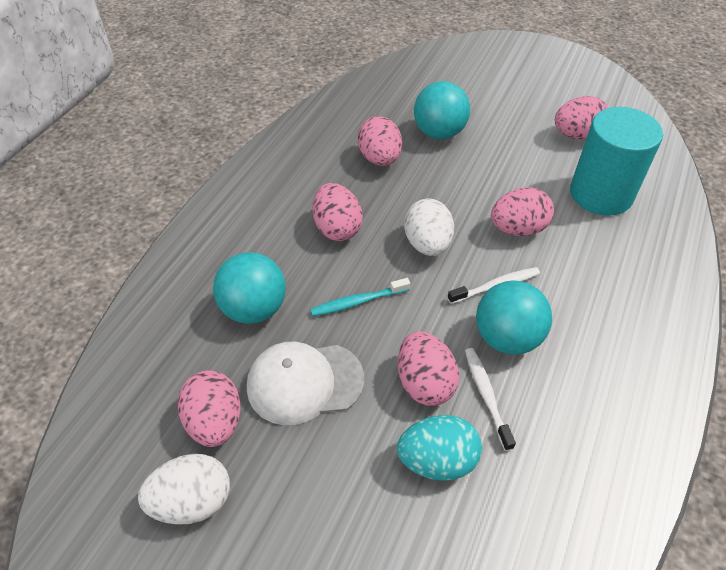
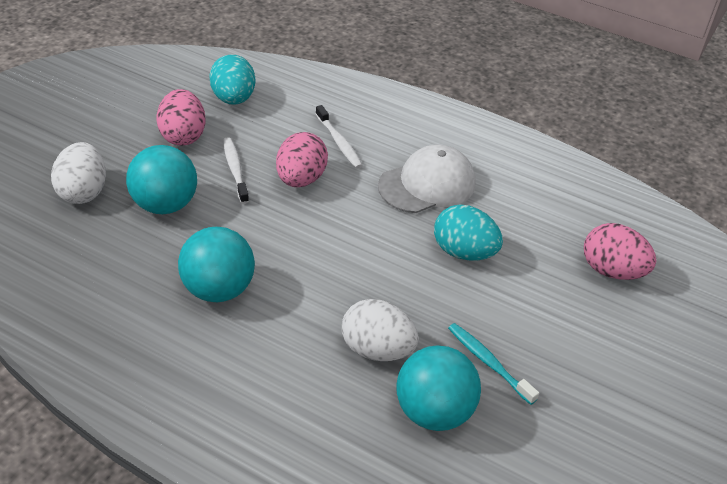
pink egg: 6 -> 3
turquoise cylinder: 1 -> 0
turquoise egg: 1 -> 2

